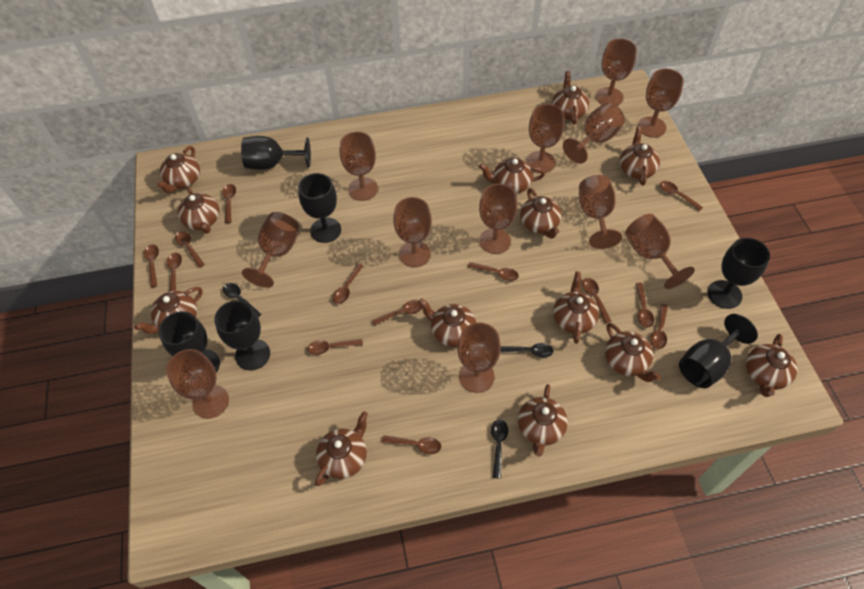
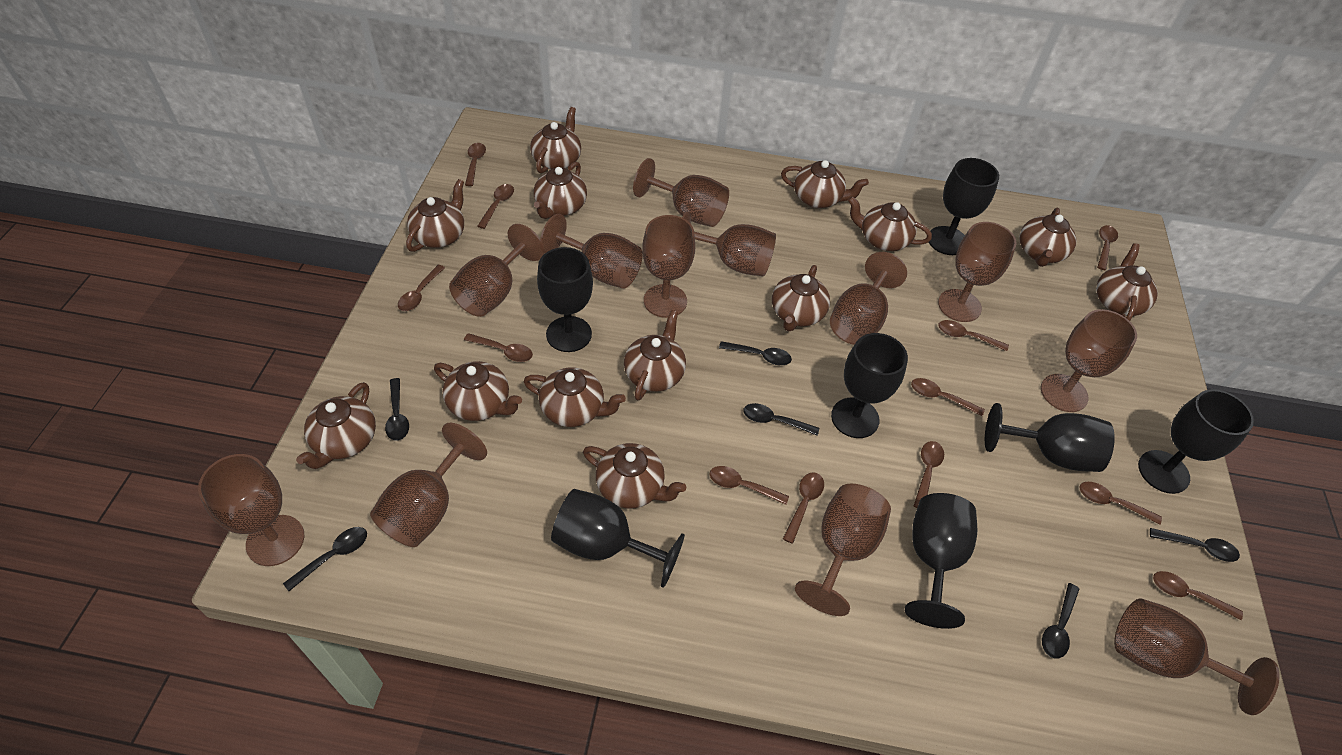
black goblet: 6 -> 7
black spoon: 3 -> 6
brown spoon: 13 -> 12

